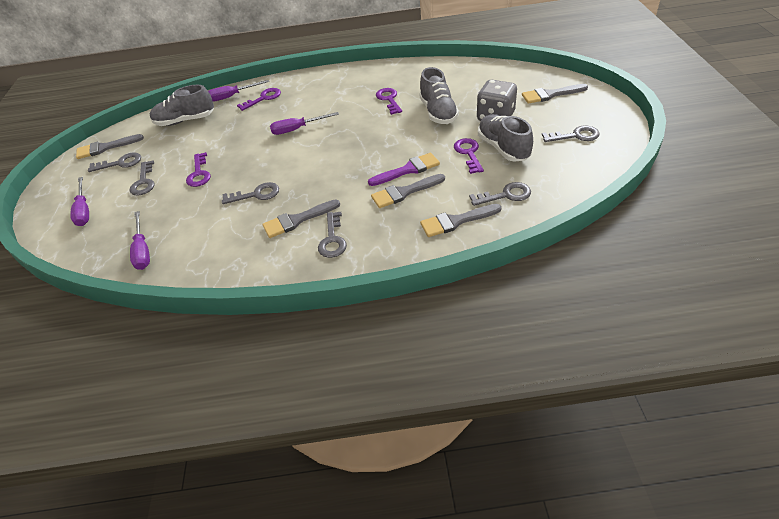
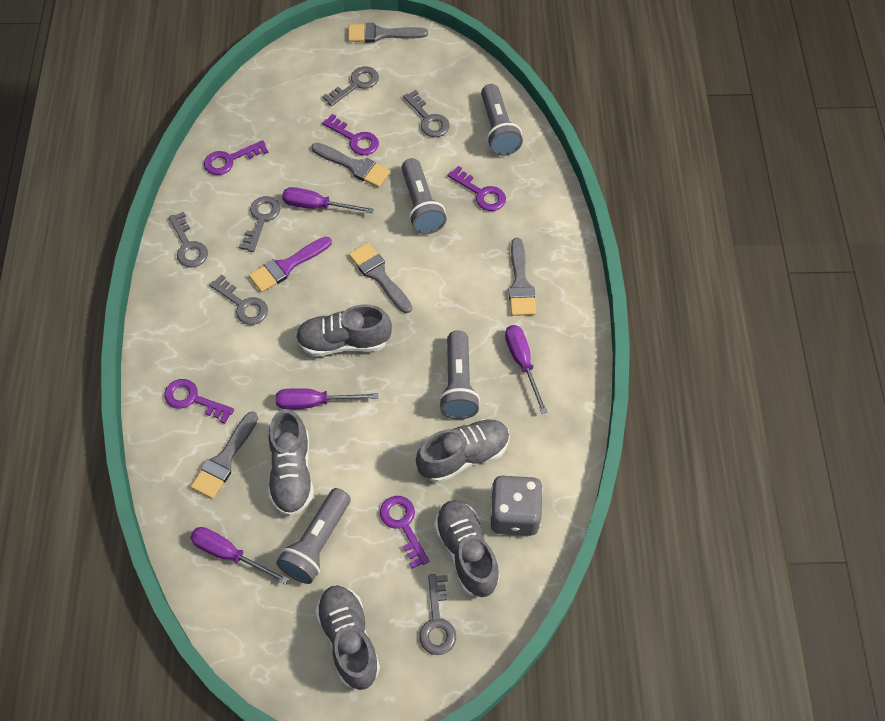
grey flashlight: 0 -> 4
grey shoe: 3 -> 5
purple key: 4 -> 5

